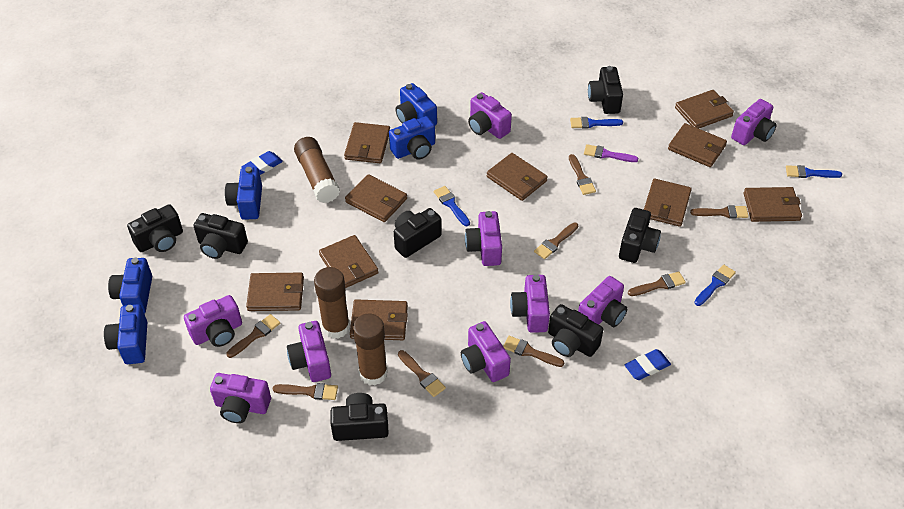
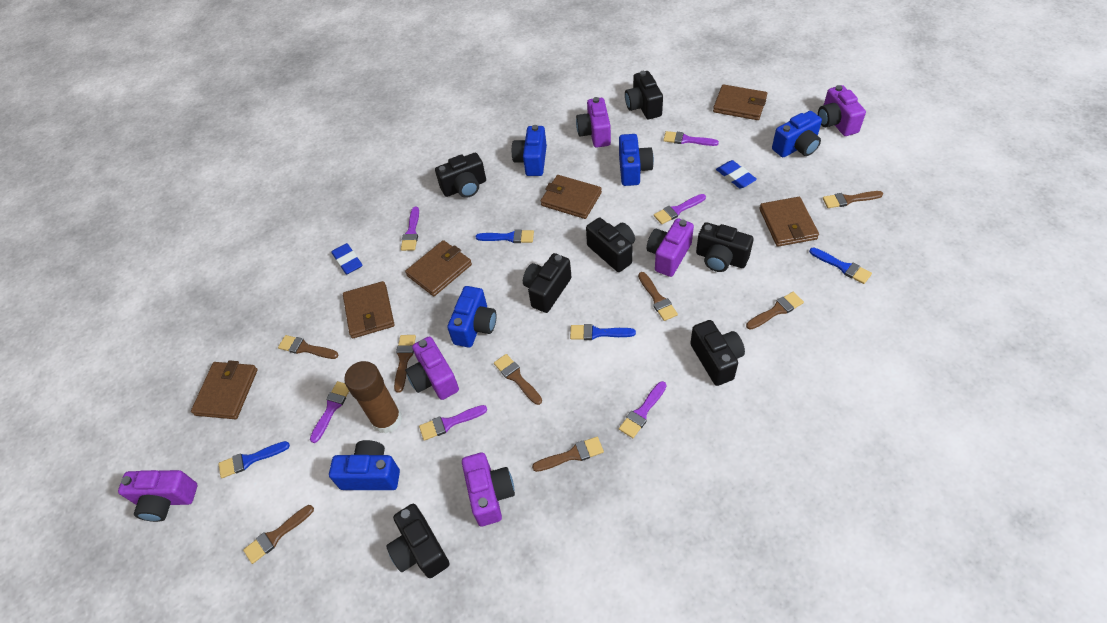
brown glue stick: 3 -> 1
brown wallet: 10 -> 6
purple brush: 1 -> 6
purple camera: 9 -> 6

